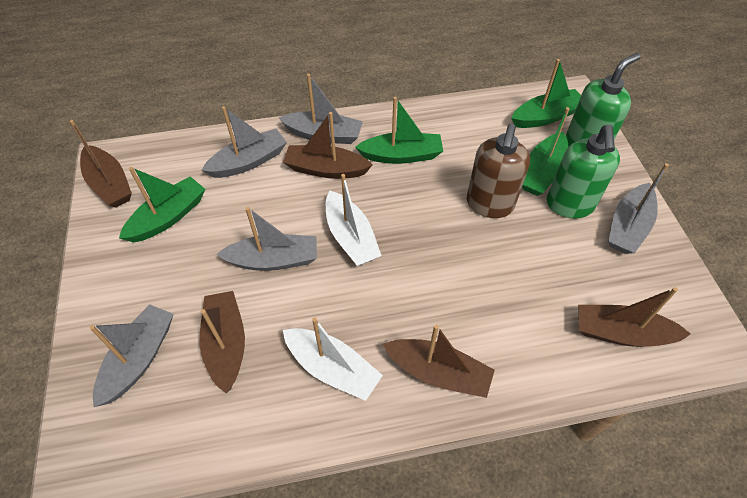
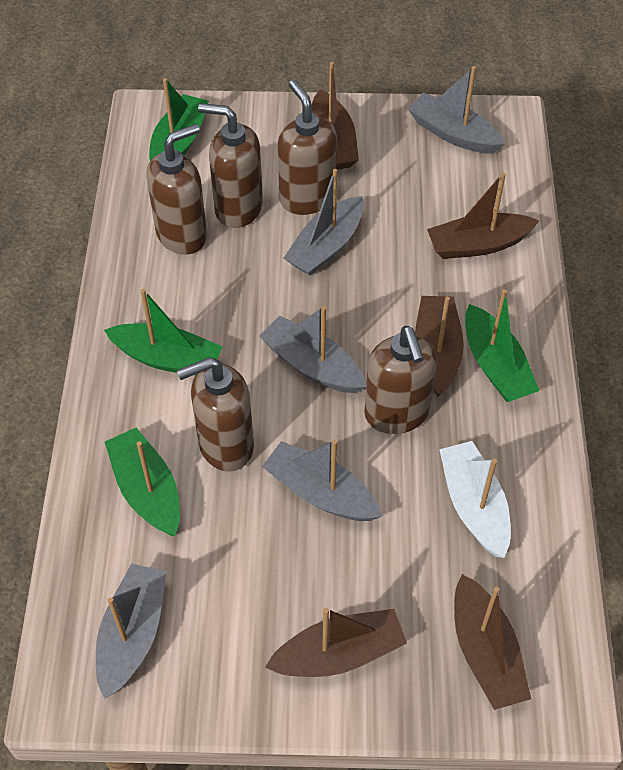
brown soap dispenser: 1 -> 5
green soap dispenser: 2 -> 0
white boat: 2 -> 1

